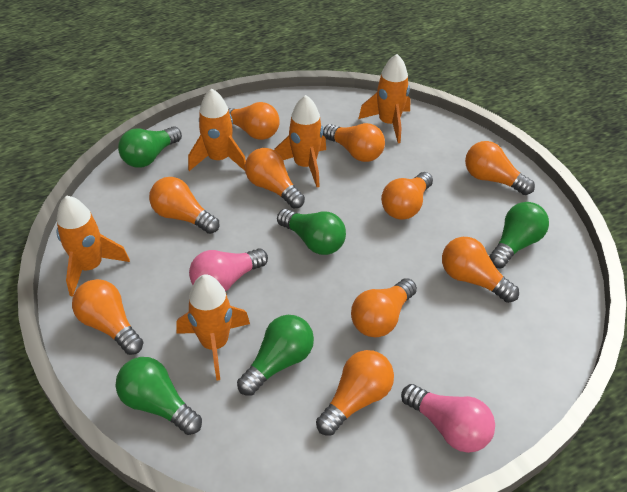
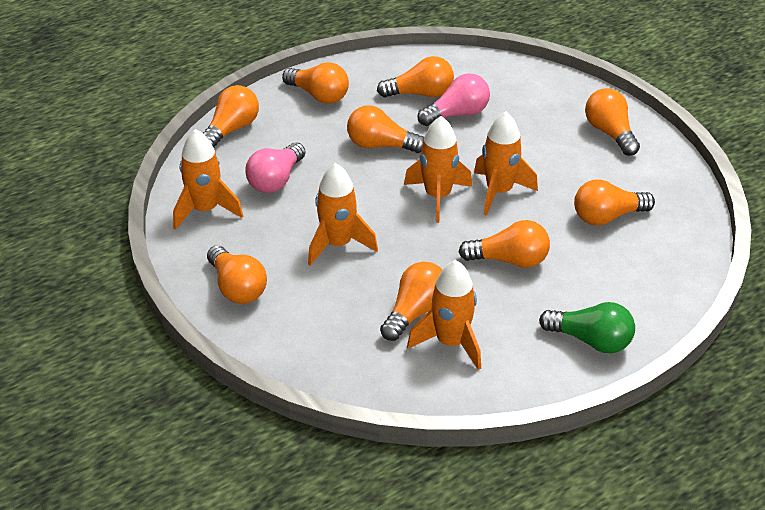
green light bulb: 5 -> 1
orange light bulb: 10 -> 9

